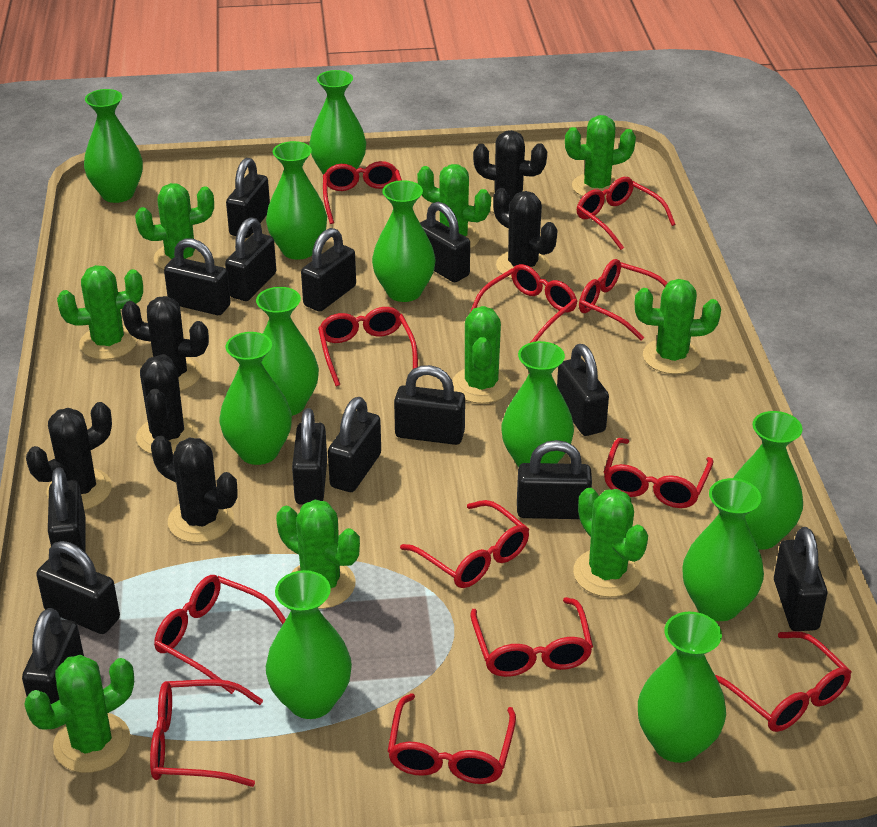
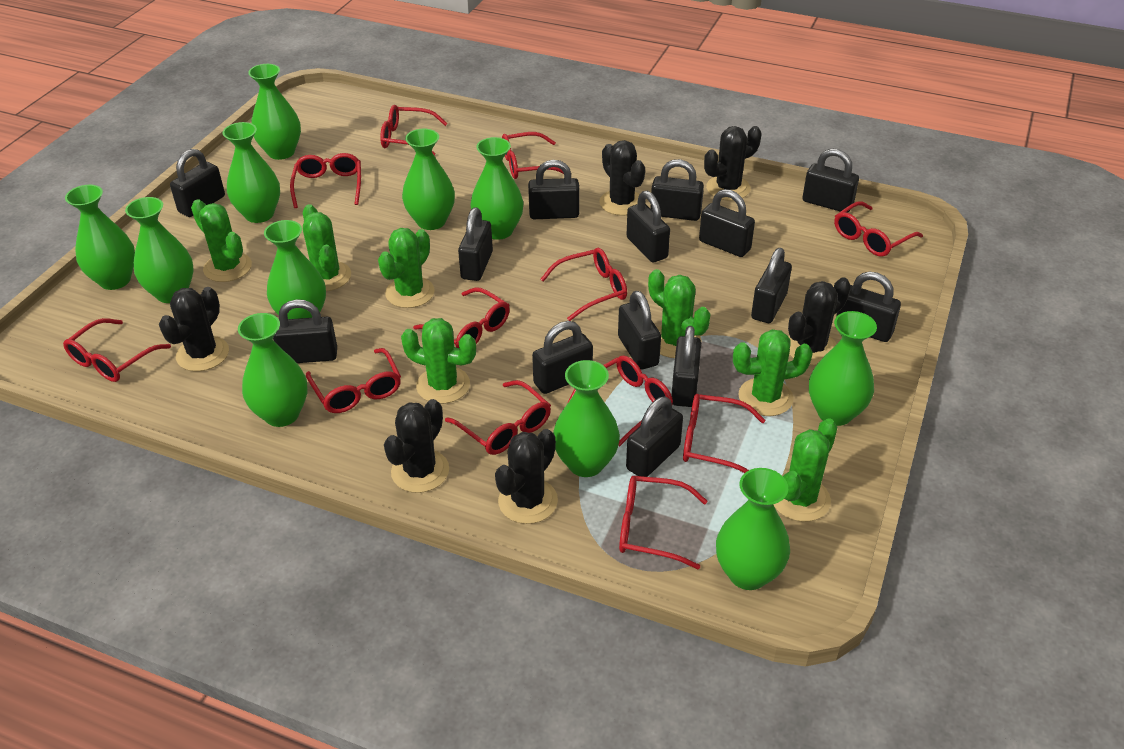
green cactus: 9 -> 7

